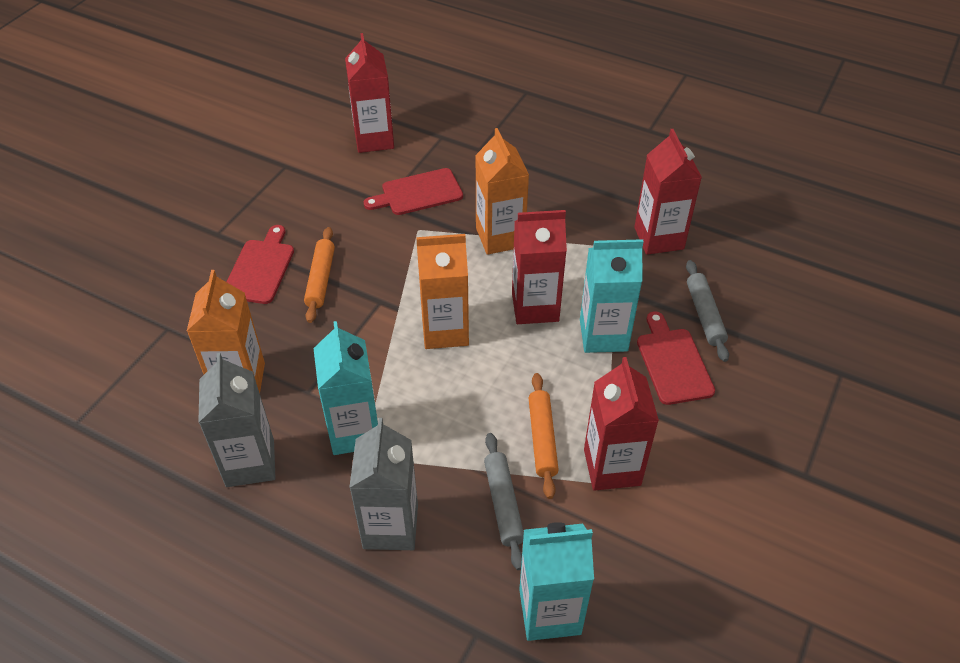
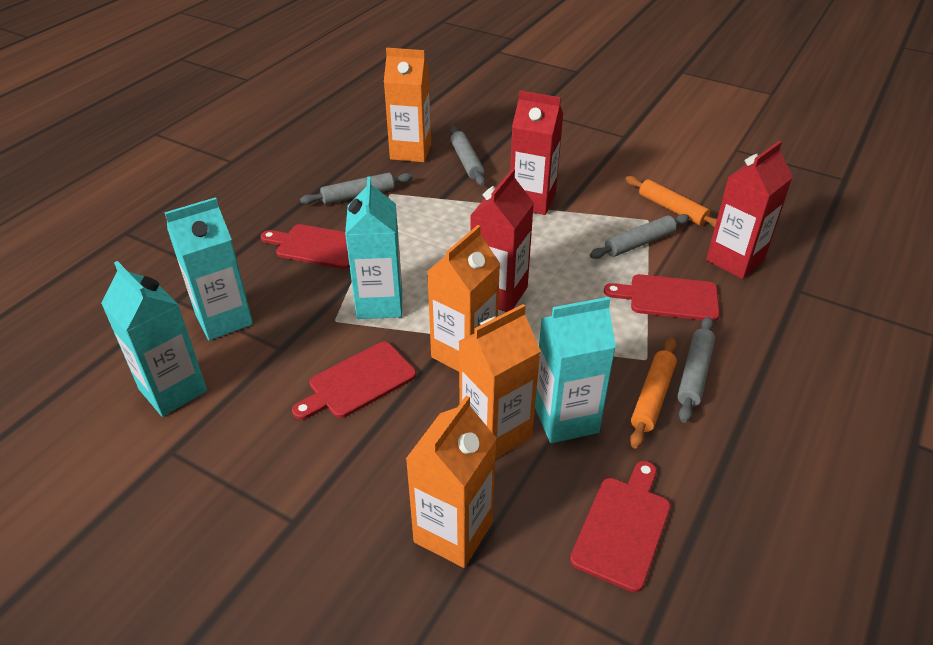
grey carton: 2 -> 0
grey rolling pin: 2 -> 4
orange carton: 3 -> 4
red carton: 4 -> 3
red cutting board: 3 -> 4
turquoise carton: 3 -> 4

